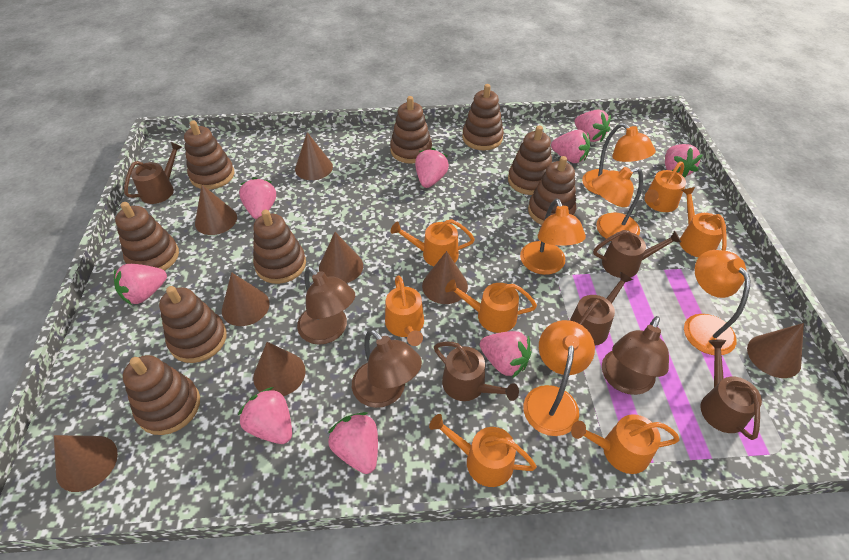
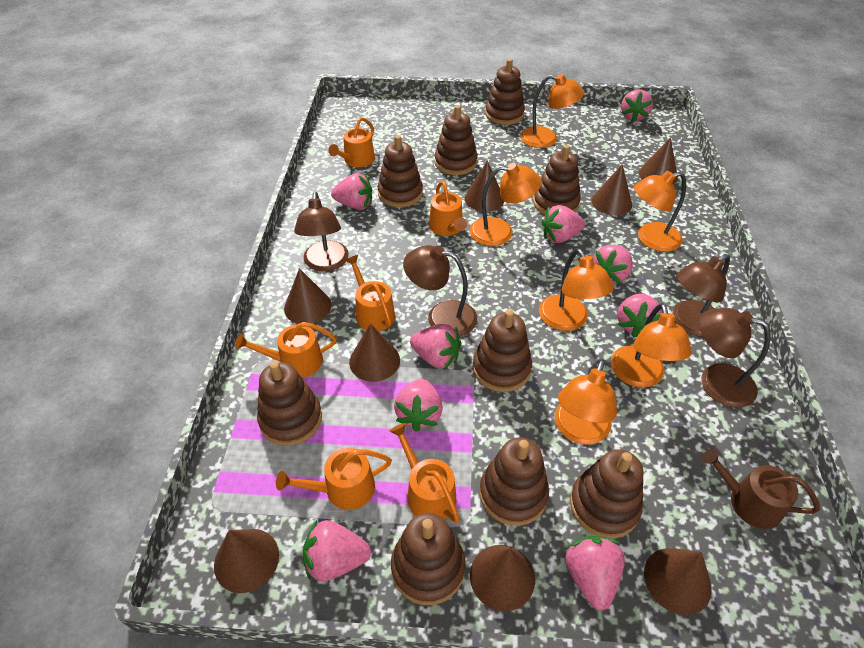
brown lamp: 3 -> 4
brown watering can: 5 -> 1
orange lamp: 5 -> 6
orange watering can: 7 -> 6

